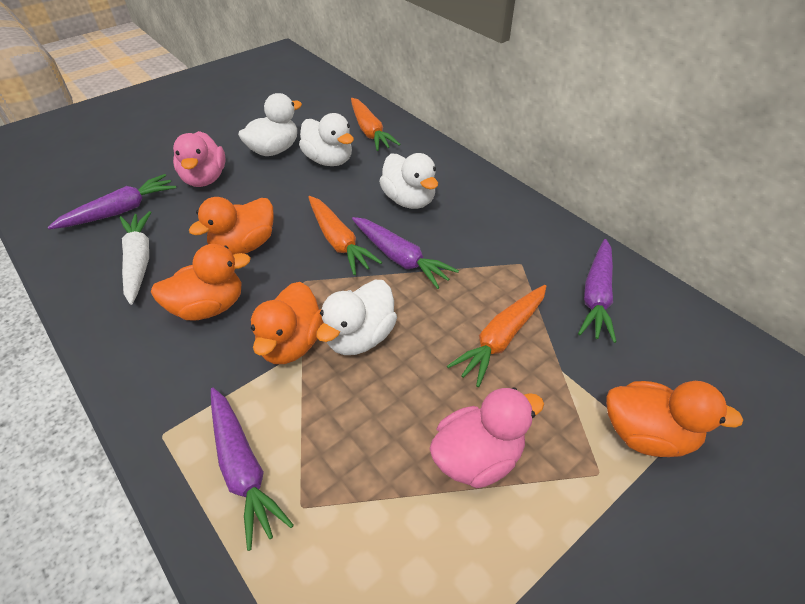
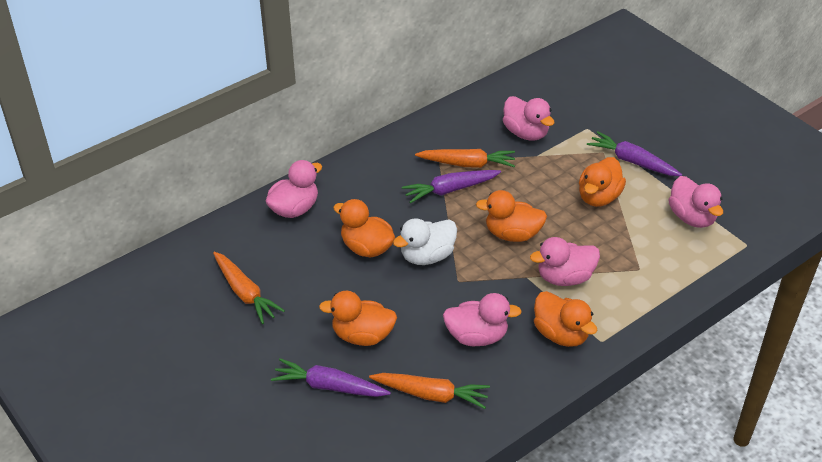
orange duck: 4 -> 5
pink duck: 2 -> 5
purple carrot: 4 -> 3
white carrot: 1 -> 0
white duck: 4 -> 1

